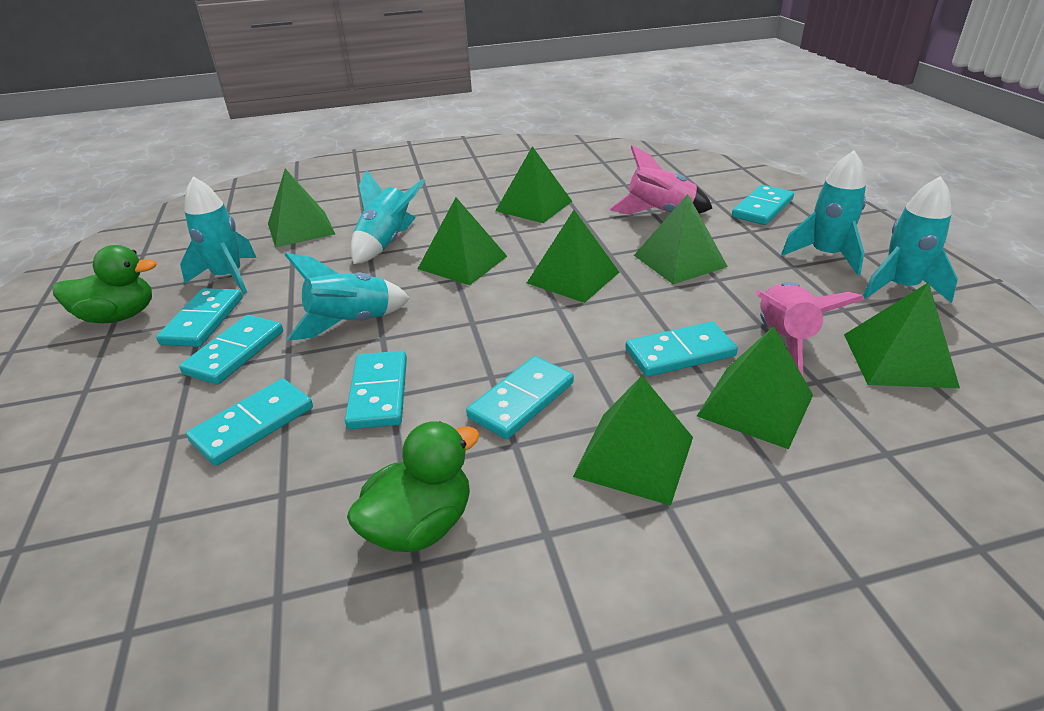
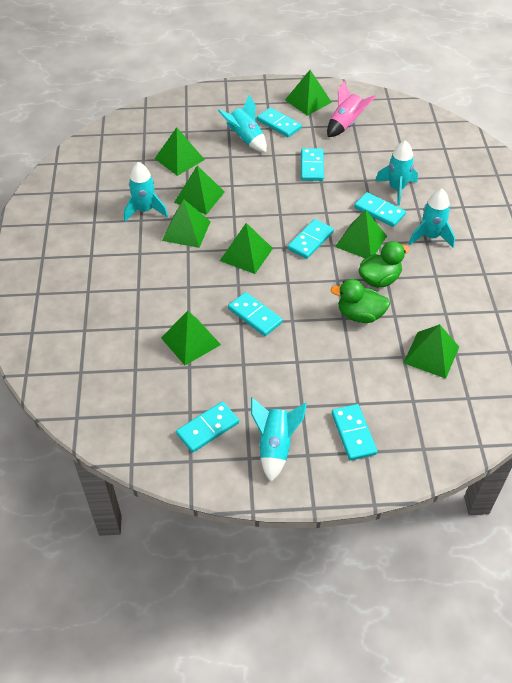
pink rocket: 2 -> 1

